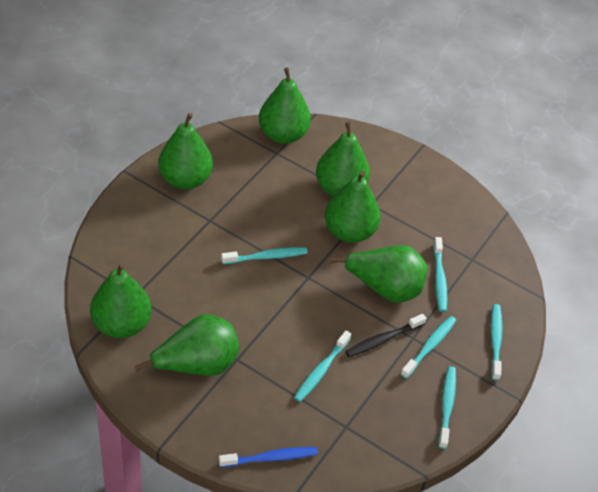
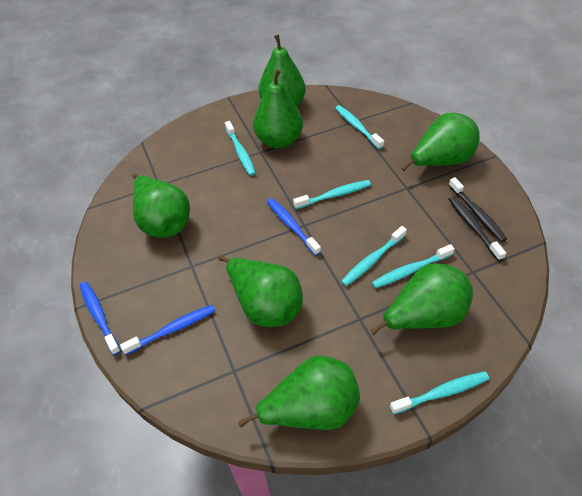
black toothbrush: 1 -> 2
blue toothbrush: 1 -> 3

